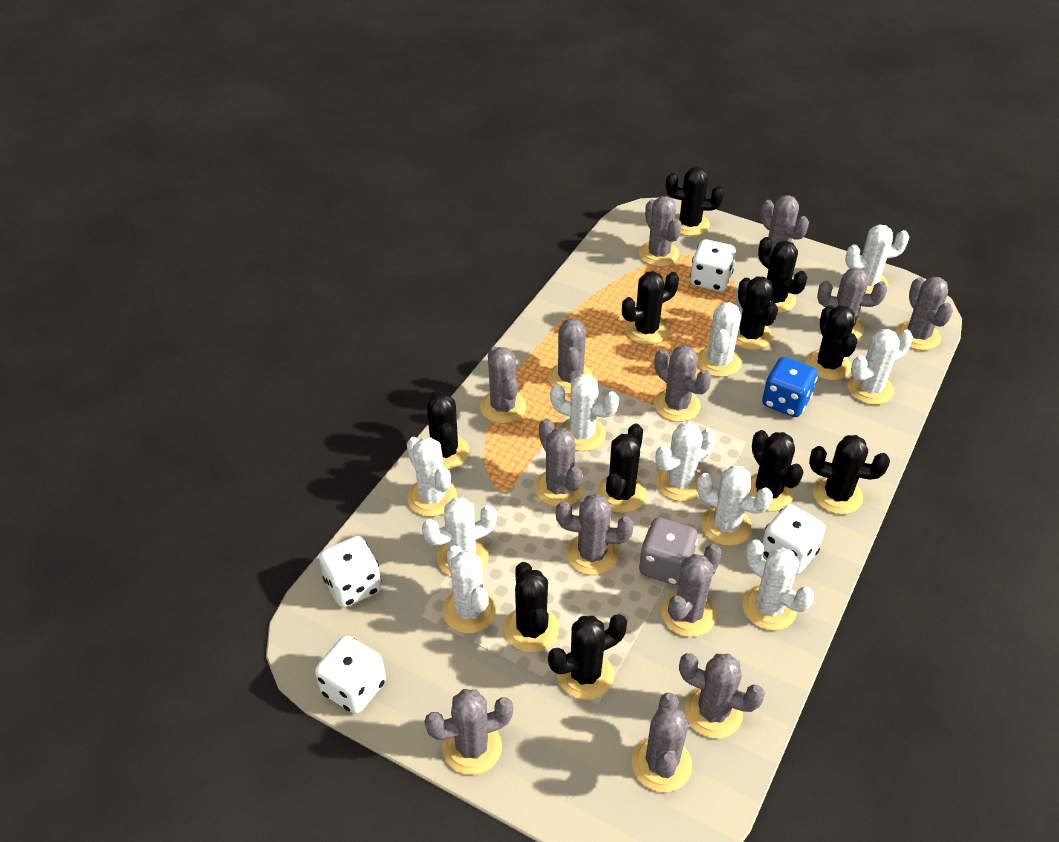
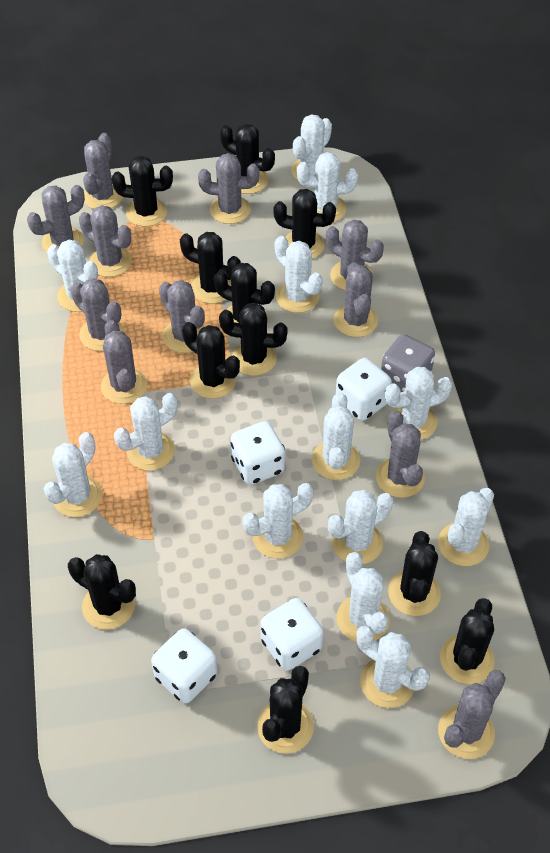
blue dice: 1 -> 0
grey cactus: 13 -> 11
white cactus: 10 -> 13

